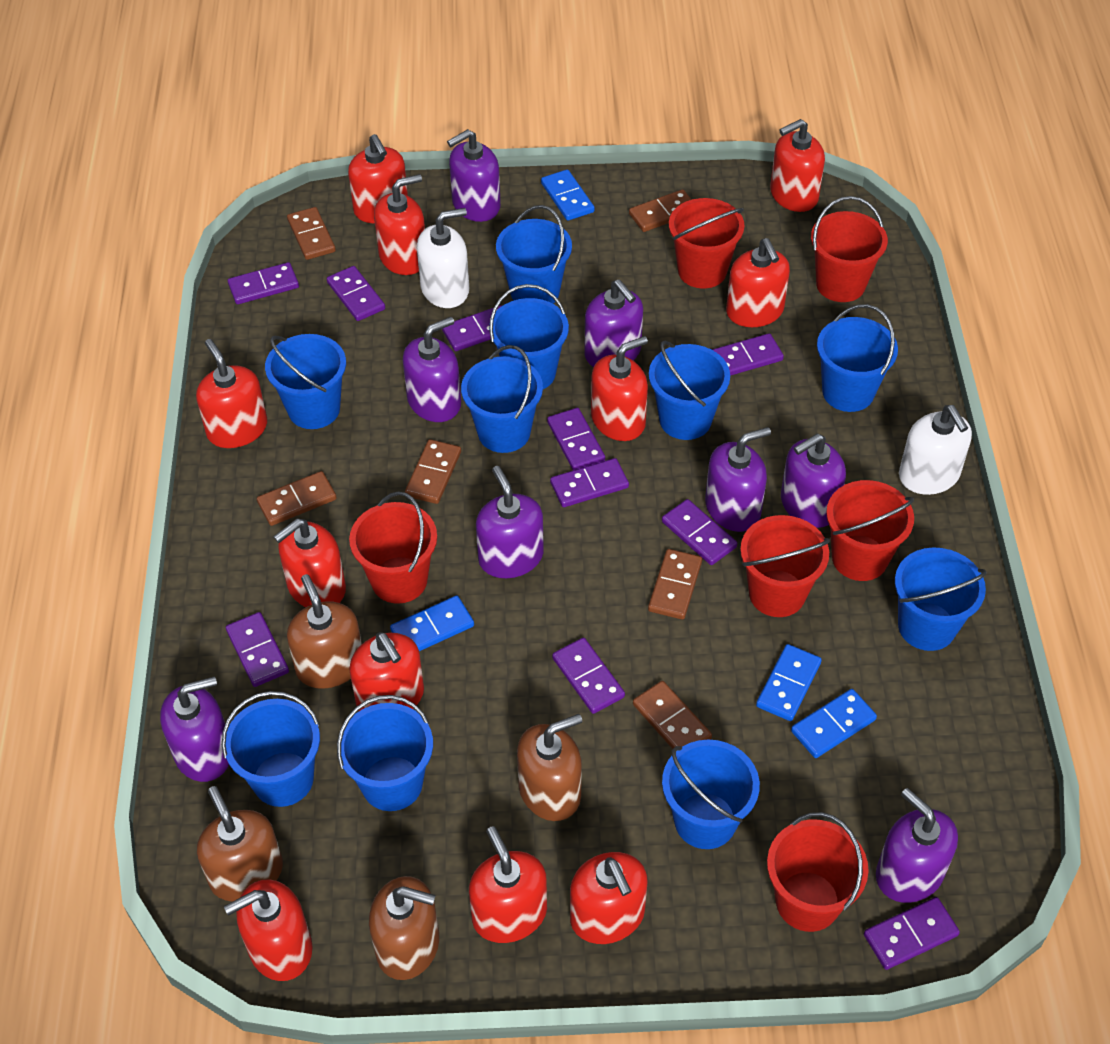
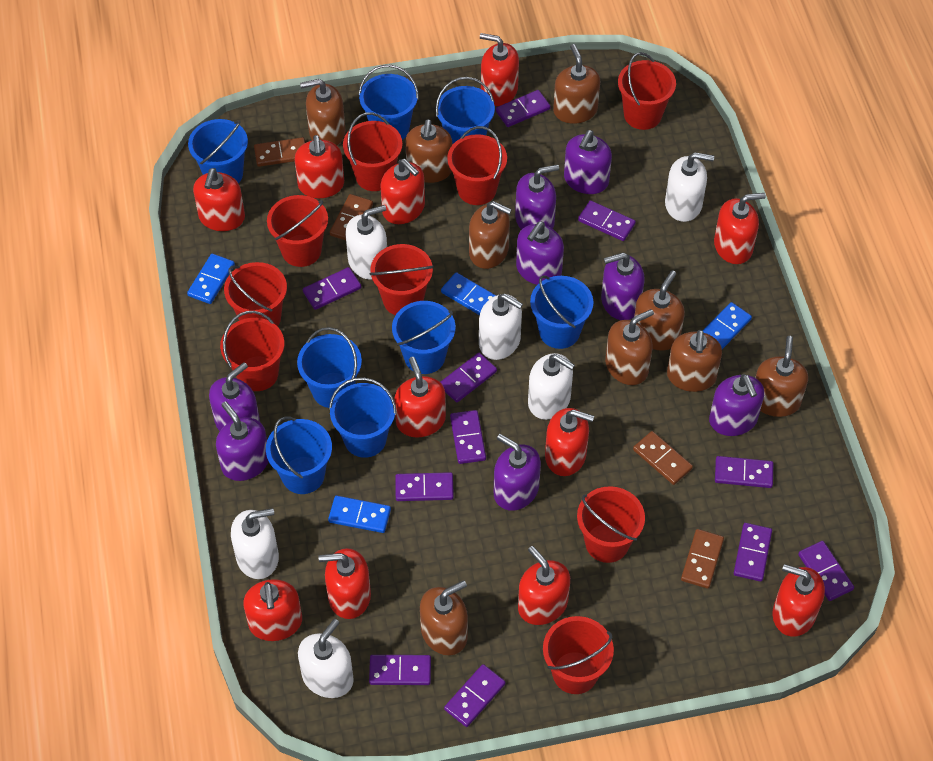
blue bucket: 10 -> 8
brown domino: 6 -> 4
brown soap dispenser: 4 -> 9
purple domino: 10 -> 11
red bucket: 6 -> 9
white soap dispenser: 2 -> 6

